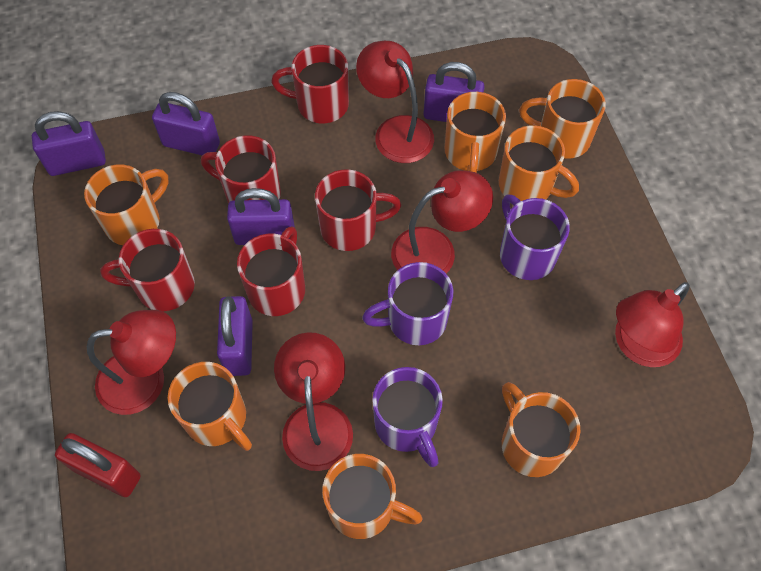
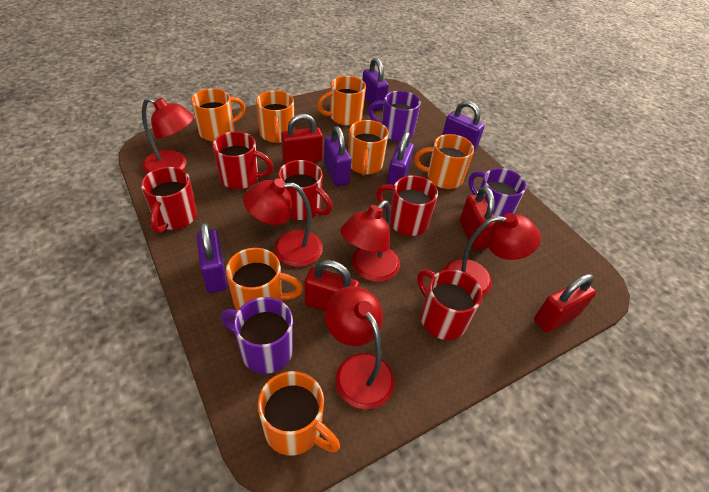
red padlock: 1 -> 4

